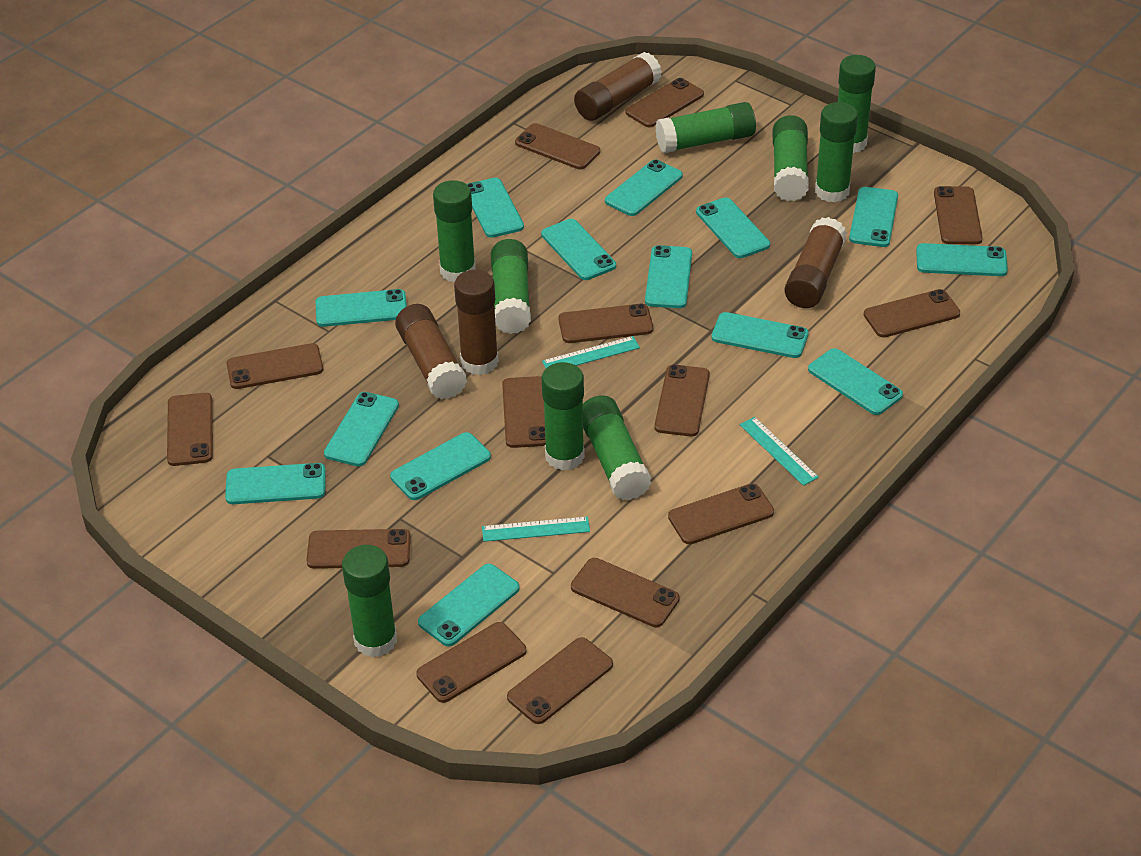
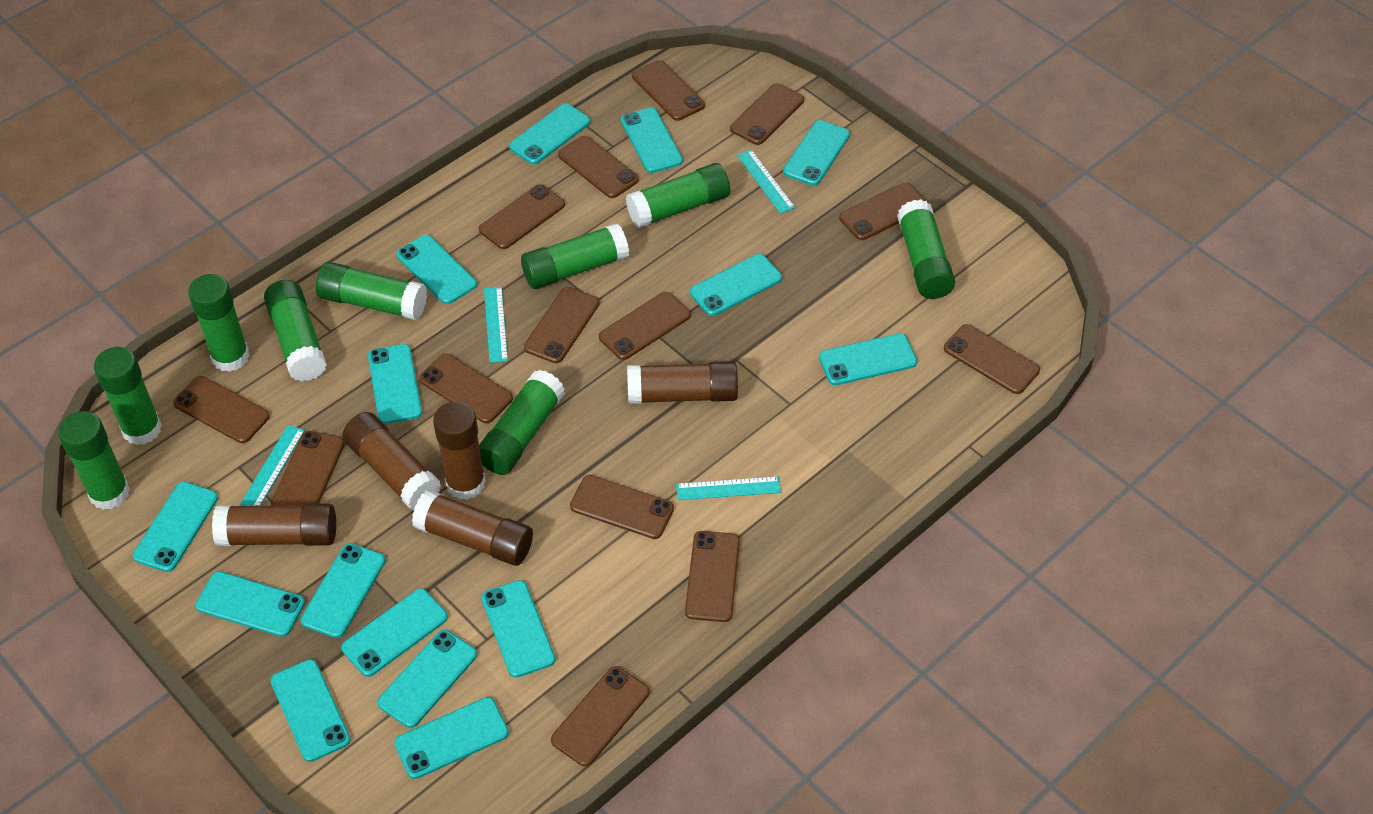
brown glue stick: 4 -> 5
turquoise phone: 14 -> 15
turquoise ruler: 3 -> 4

